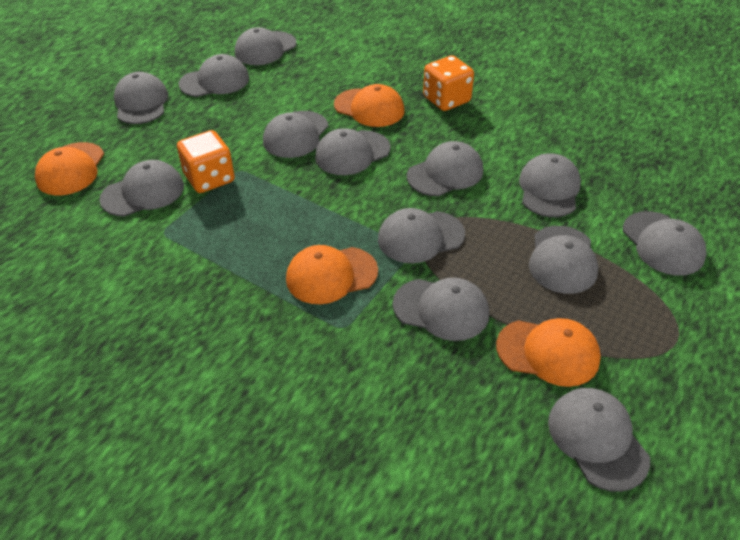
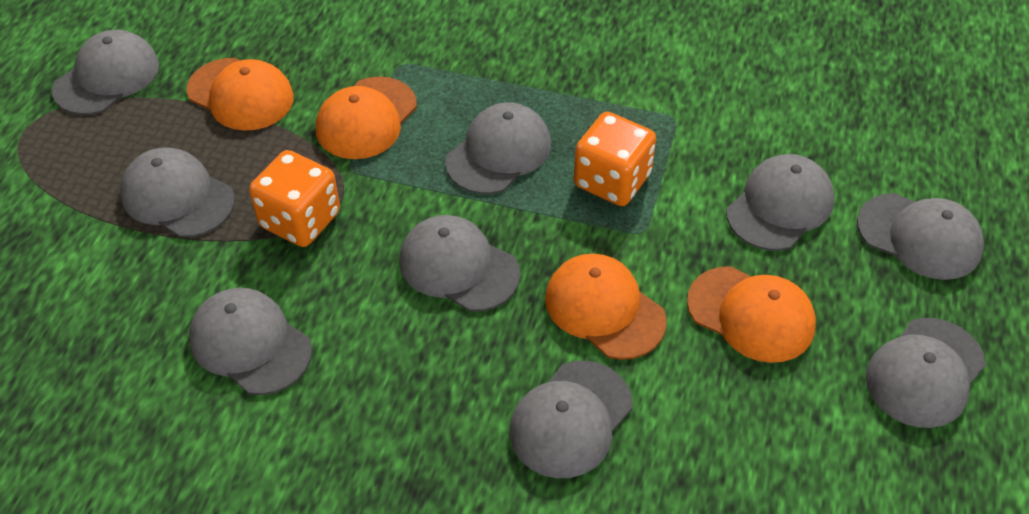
grey cap: 13 -> 9

